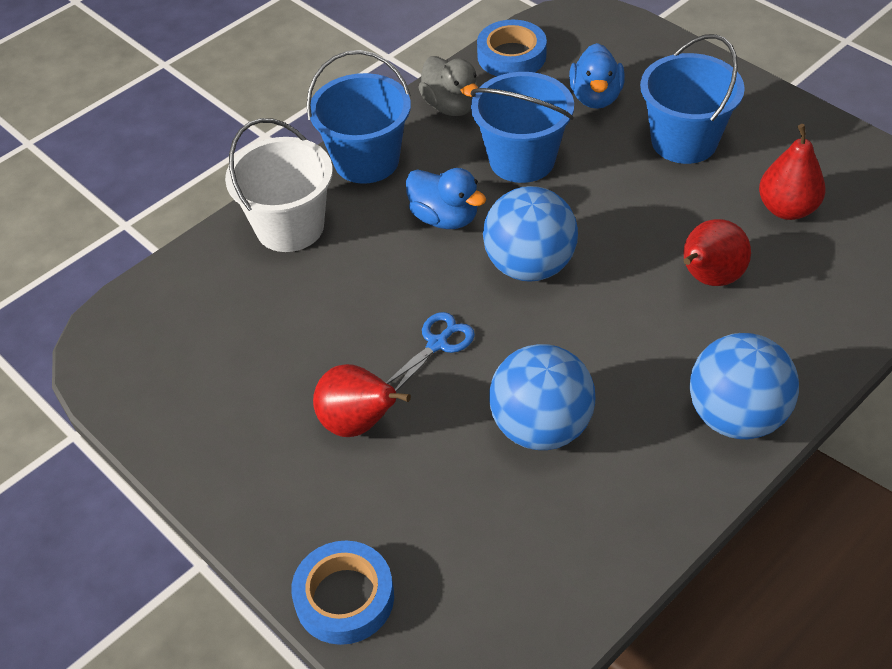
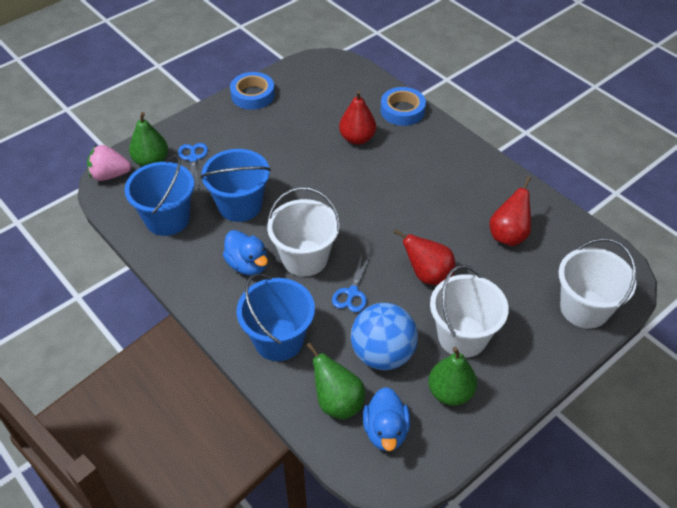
blue ball: 3 -> 1
blue scissors: 1 -> 2
green pear: 0 -> 3
grey duck: 1 -> 0
pink strawberry: 0 -> 1
white bucket: 1 -> 3

